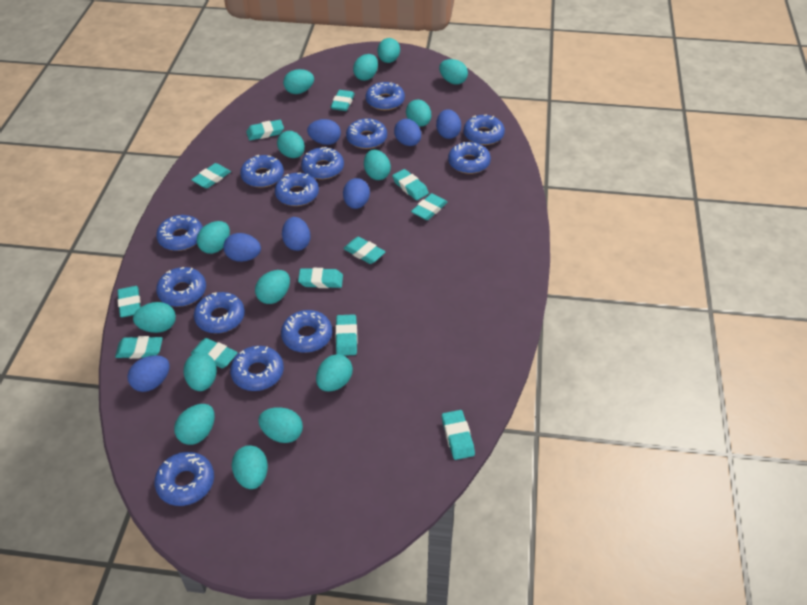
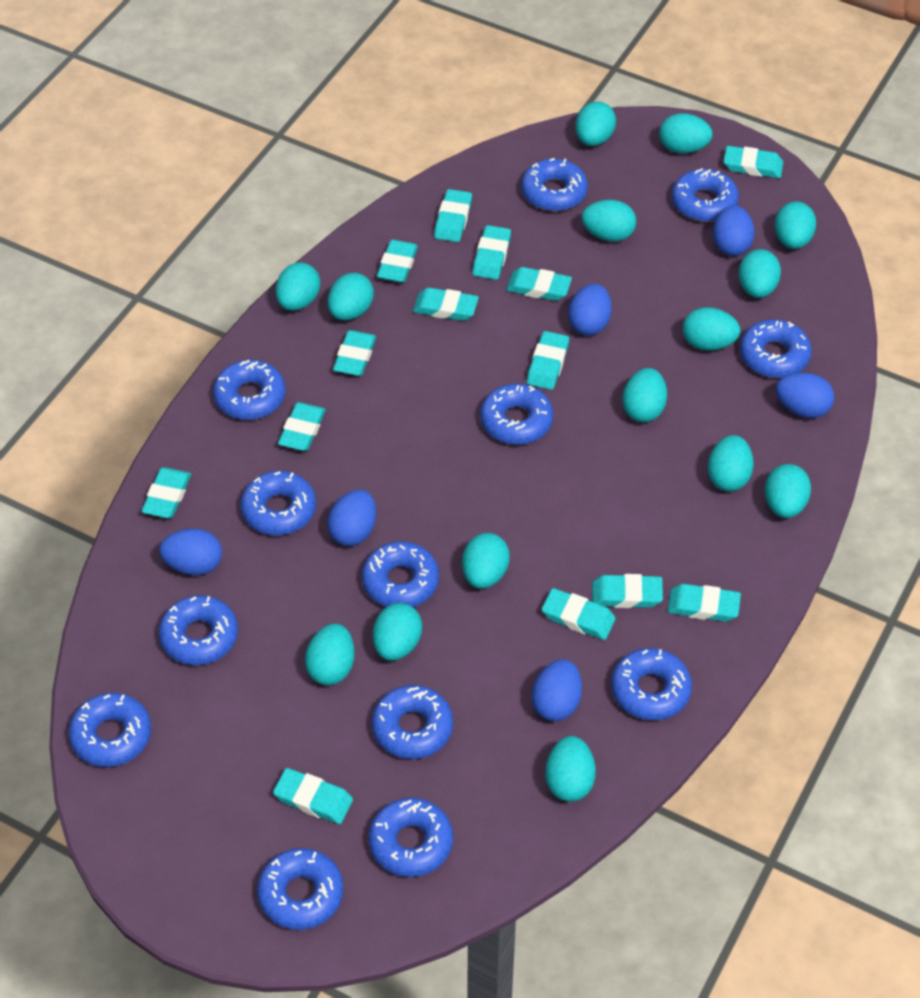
blue egg: 7 -> 6
turquoise eraser: 12 -> 14

